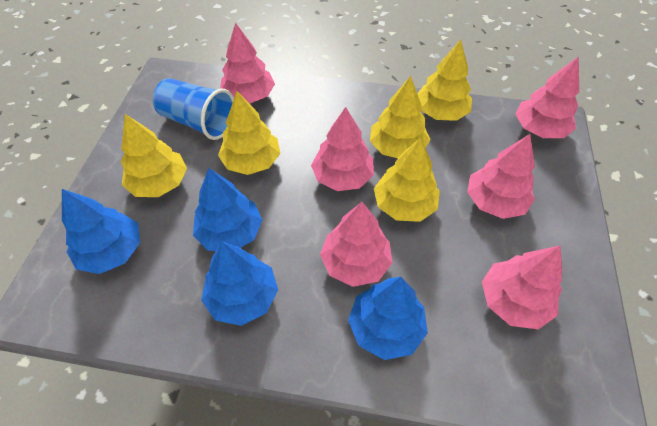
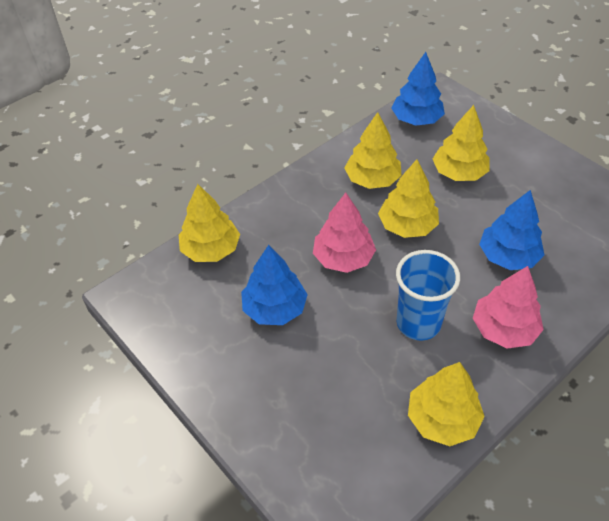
blue tree: 4 -> 3
pink tree: 6 -> 2

